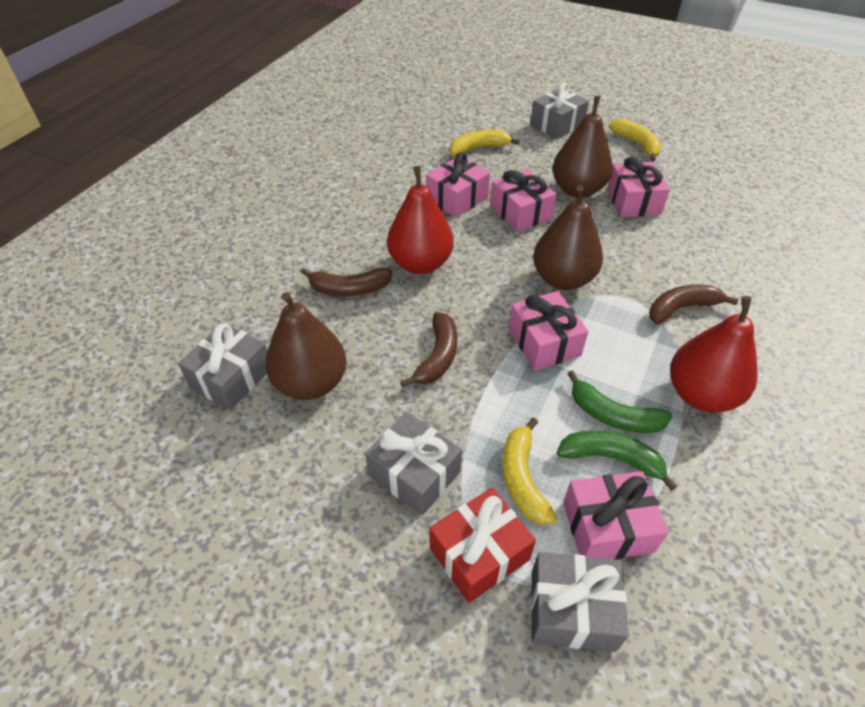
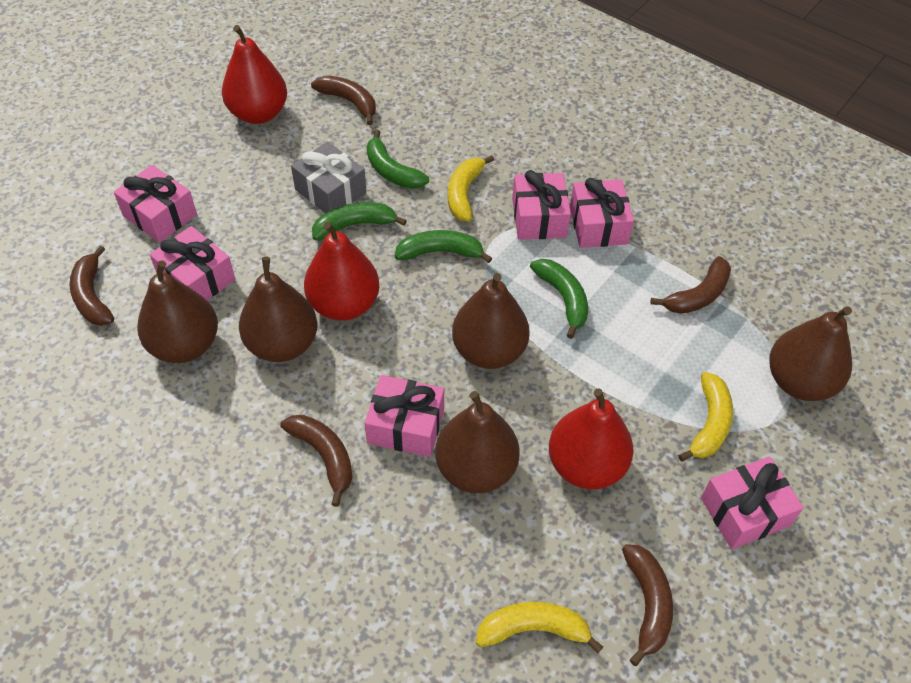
brown banana: 3 -> 5
brown pear: 3 -> 5
green banana: 2 -> 4
grey gift: 4 -> 1
pink gift: 5 -> 6
red gift: 1 -> 0
red pear: 2 -> 3

